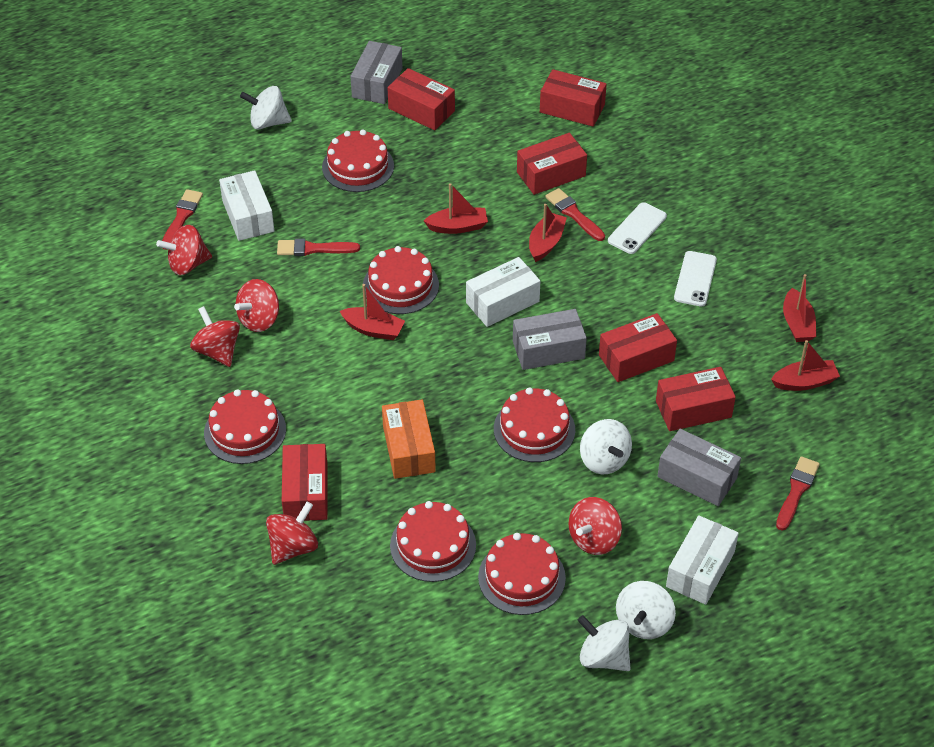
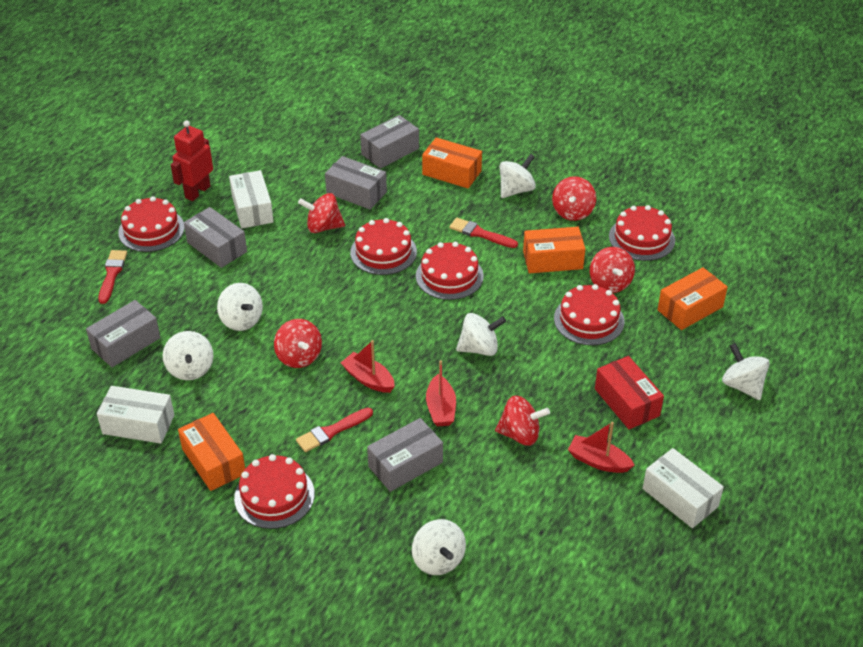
grey box: 3 -> 5
orange box: 1 -> 4
red boat: 5 -> 3
red box: 6 -> 1
red brush: 4 -> 3
red robot: 0 -> 1
white phone: 2 -> 0
white spinning top: 4 -> 6

